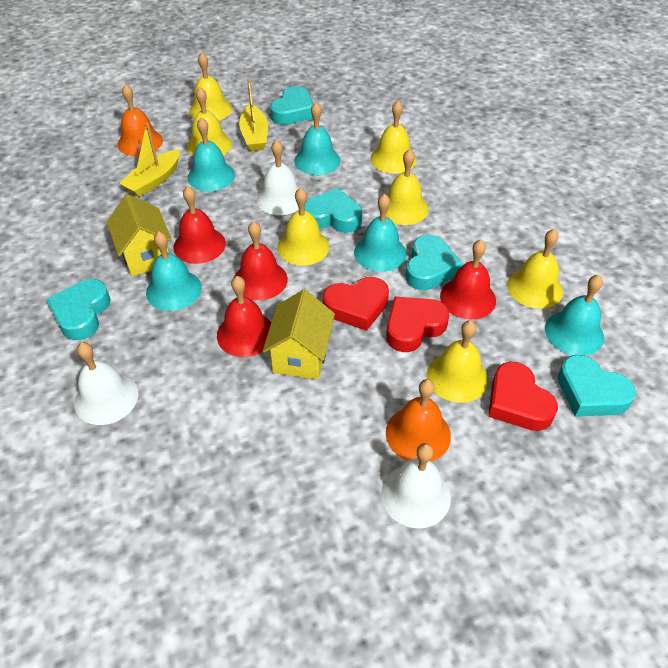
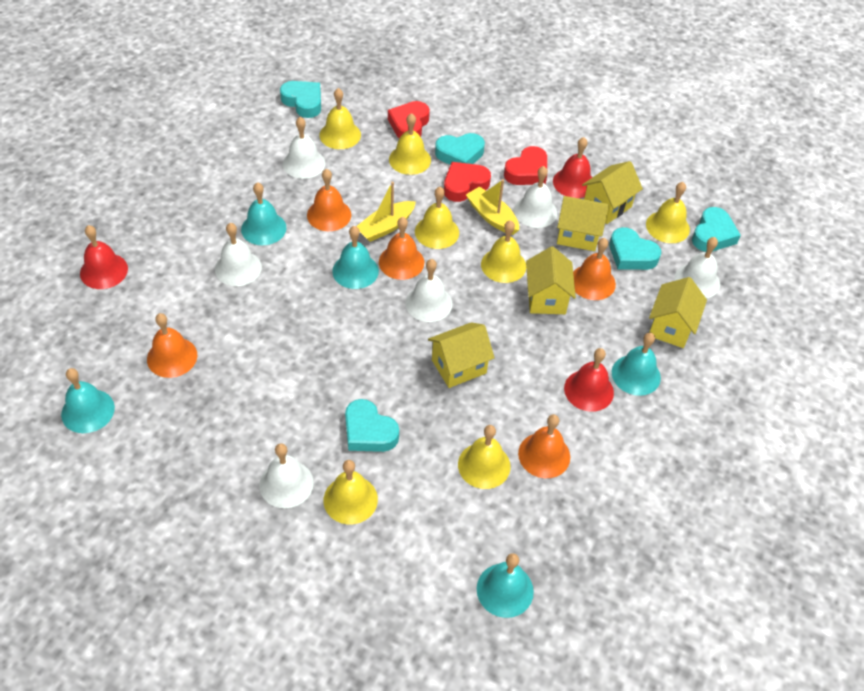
orange bell: 2 -> 5
red bell: 4 -> 3
white bell: 3 -> 6
yellow house: 2 -> 5

